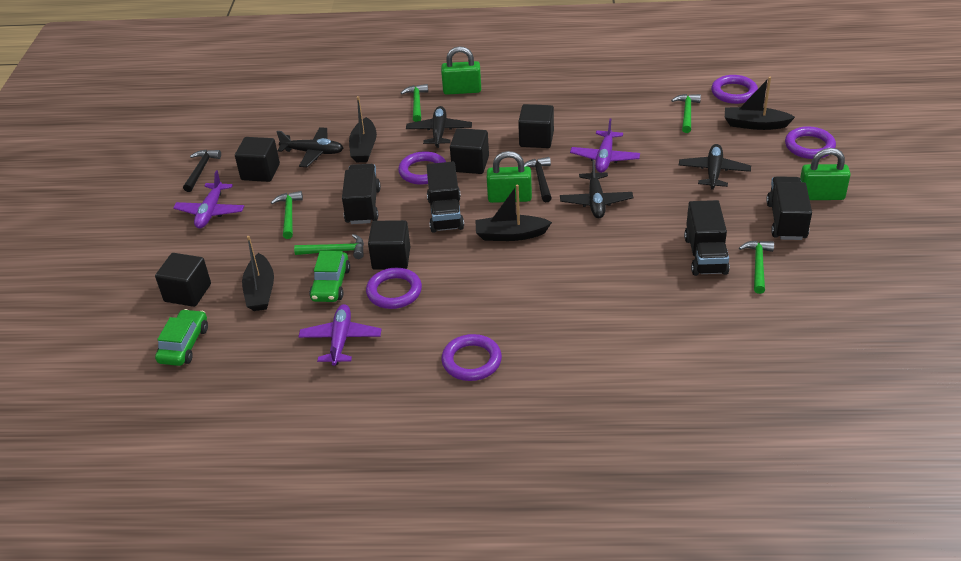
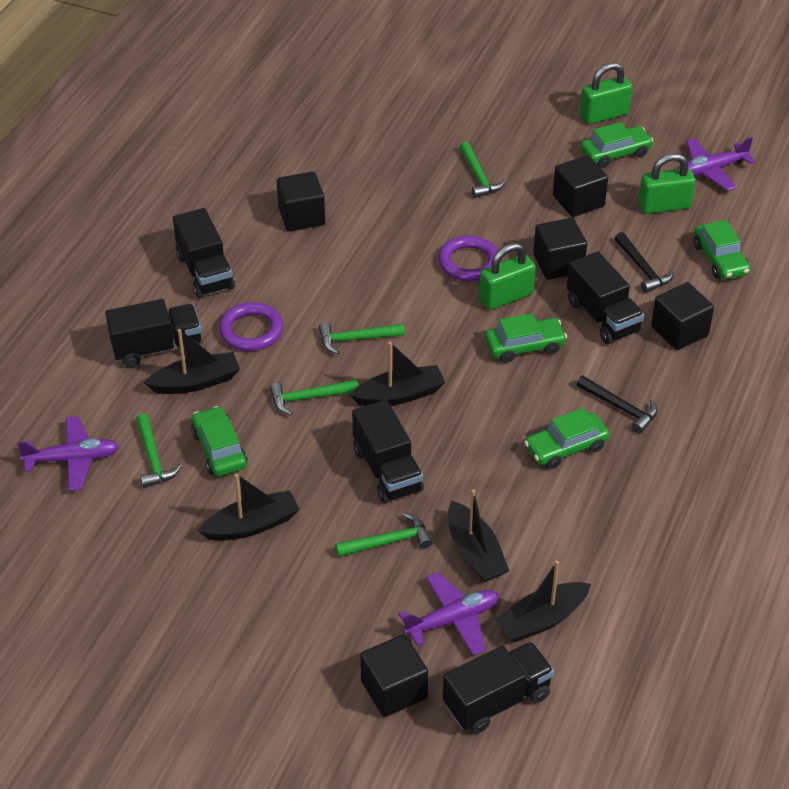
black boat: 4 -> 5
black plane: 4 -> 0
black truck: 4 -> 5
green car: 2 -> 5
purple ring: 5 -> 2

